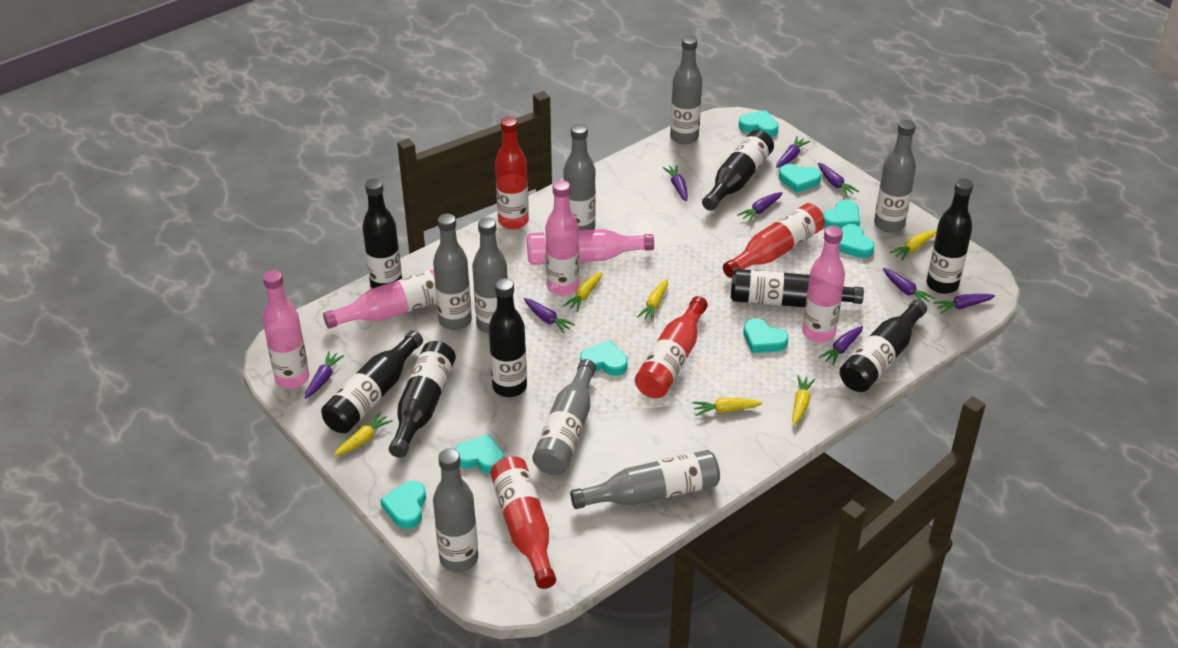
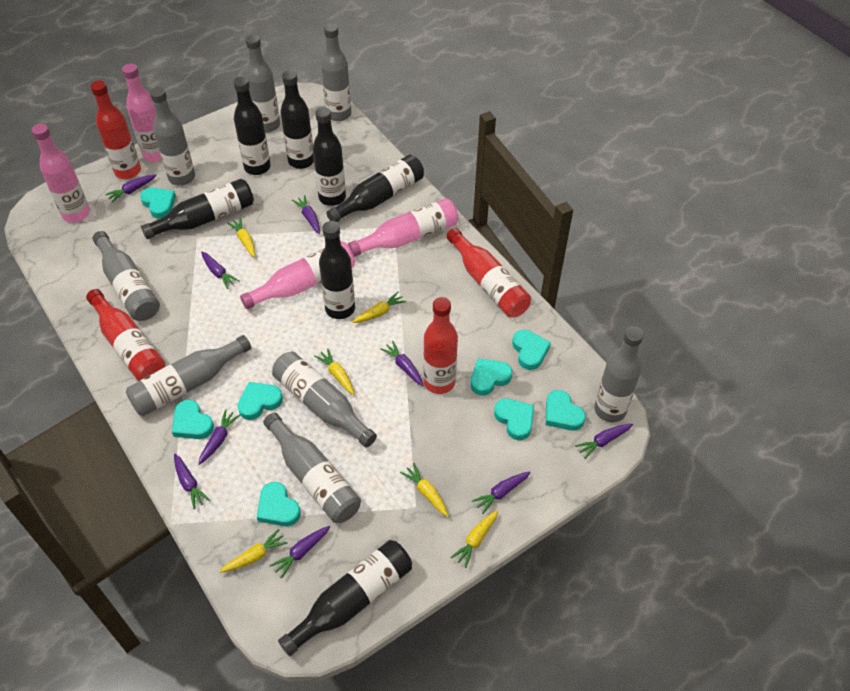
black bottle: 8 -> 7
pink bottle: 5 -> 4

